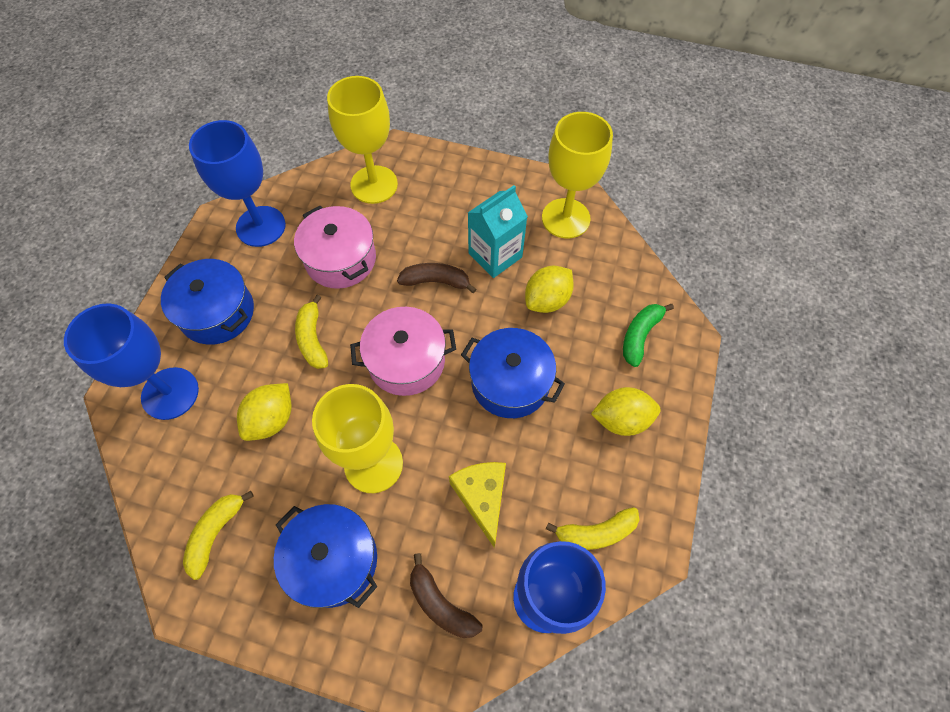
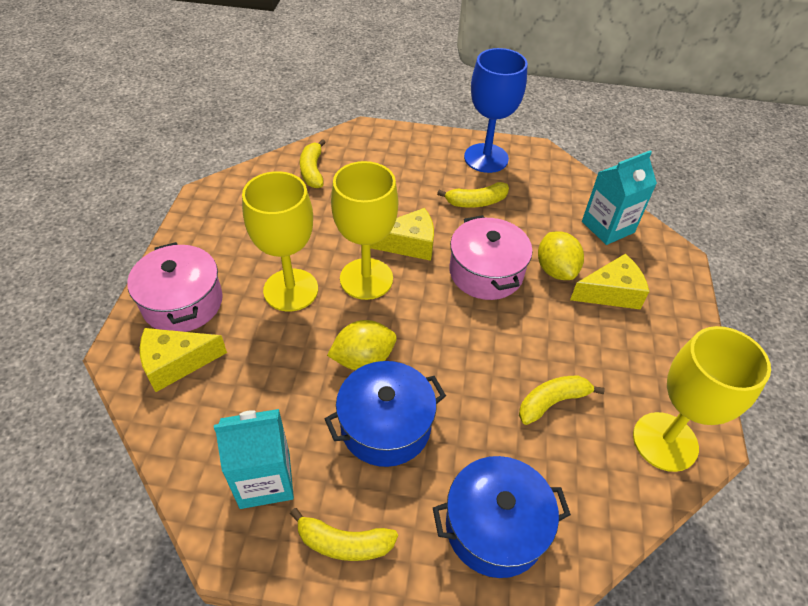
blue goblet: 3 -> 1
blue pot: 3 -> 2
brown banana: 2 -> 0
green banana: 1 -> 0
turquoise carton: 1 -> 2
yellow banana: 3 -> 4
yellow cheese: 1 -> 3
yellow lemon: 3 -> 2

